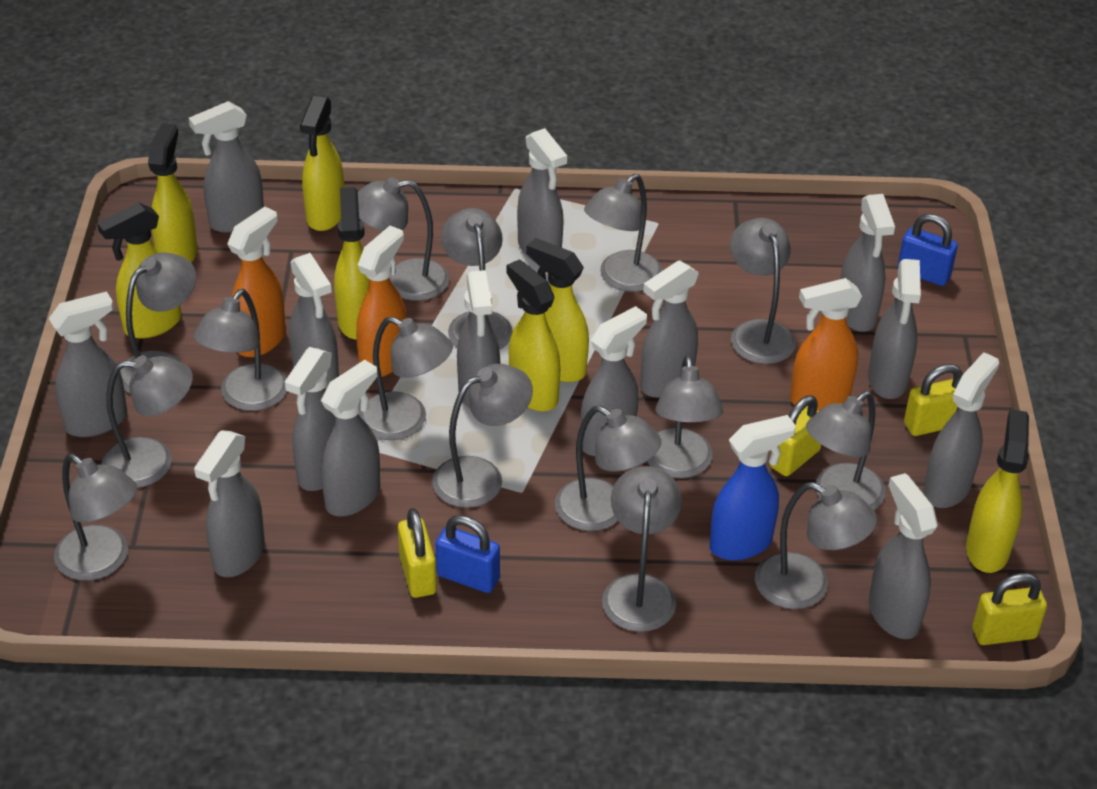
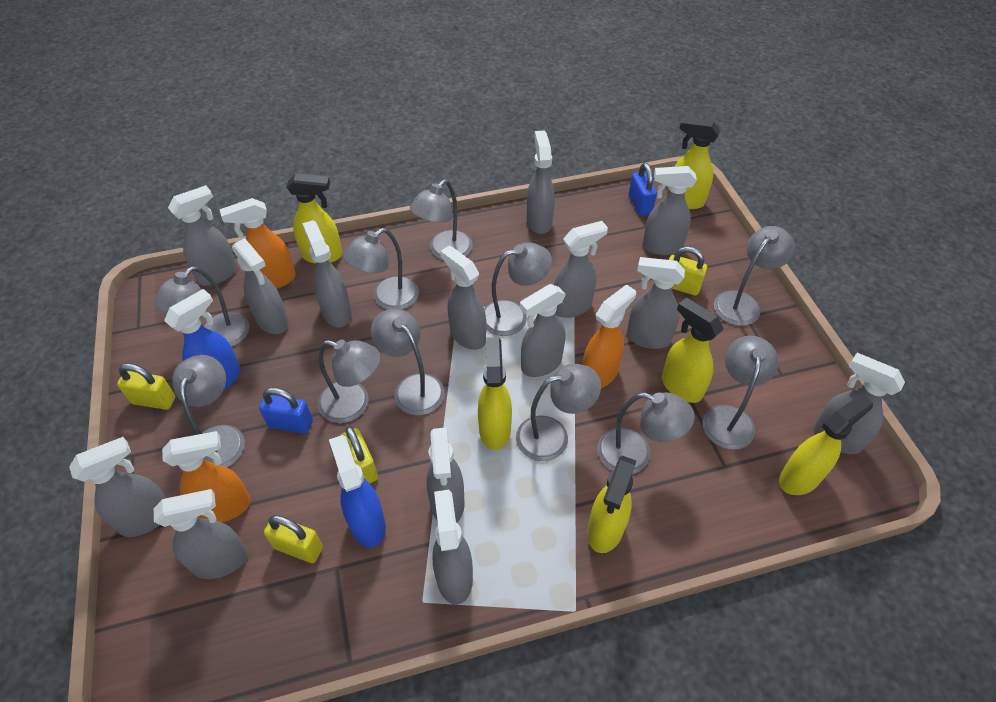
blue spray bottle: 1 -> 2
grey lamp: 15 -> 11
yellow spray bottle: 7 -> 6

